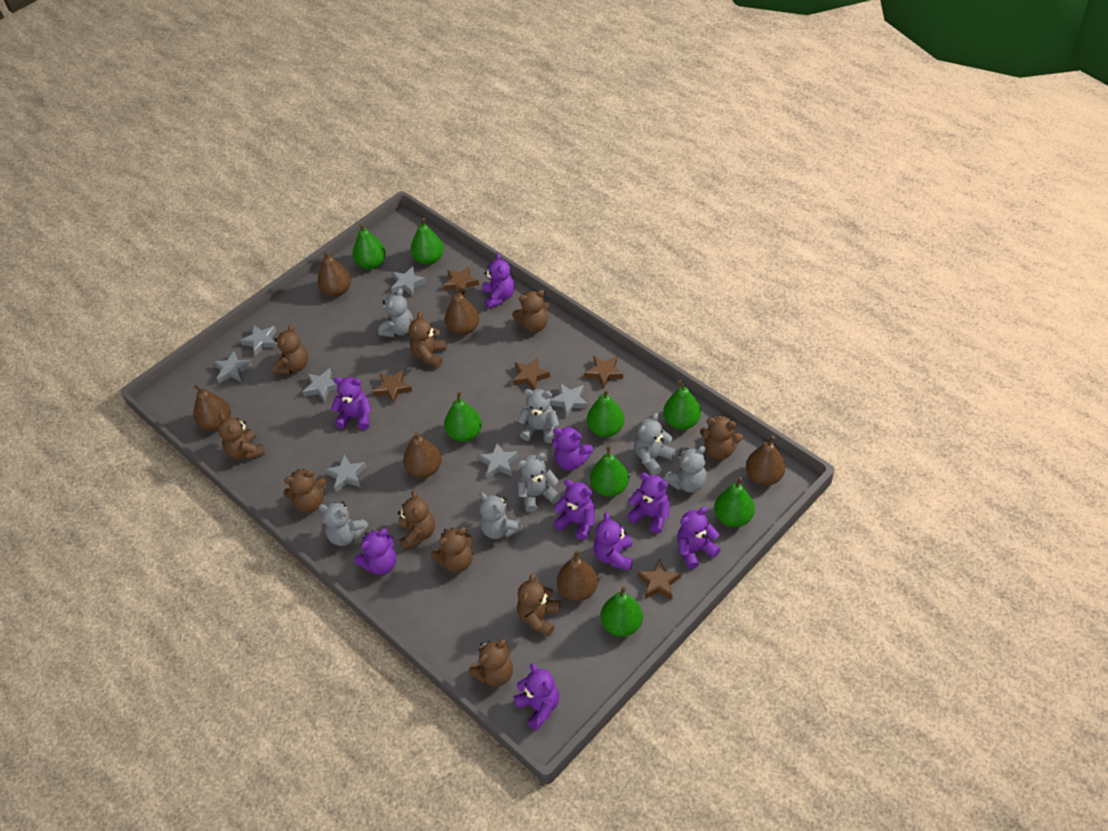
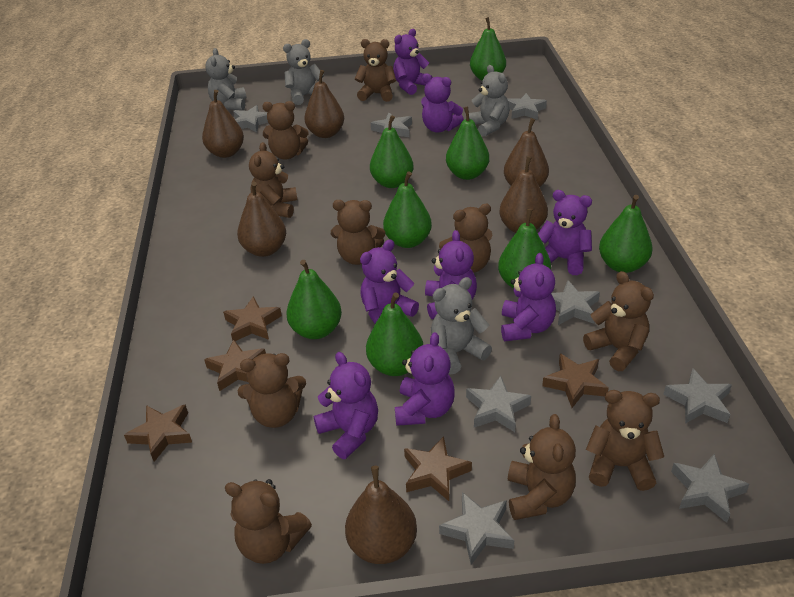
grey star: 7 -> 8
grey teddy bear: 7 -> 4
purple teddy bear: 9 -> 8

